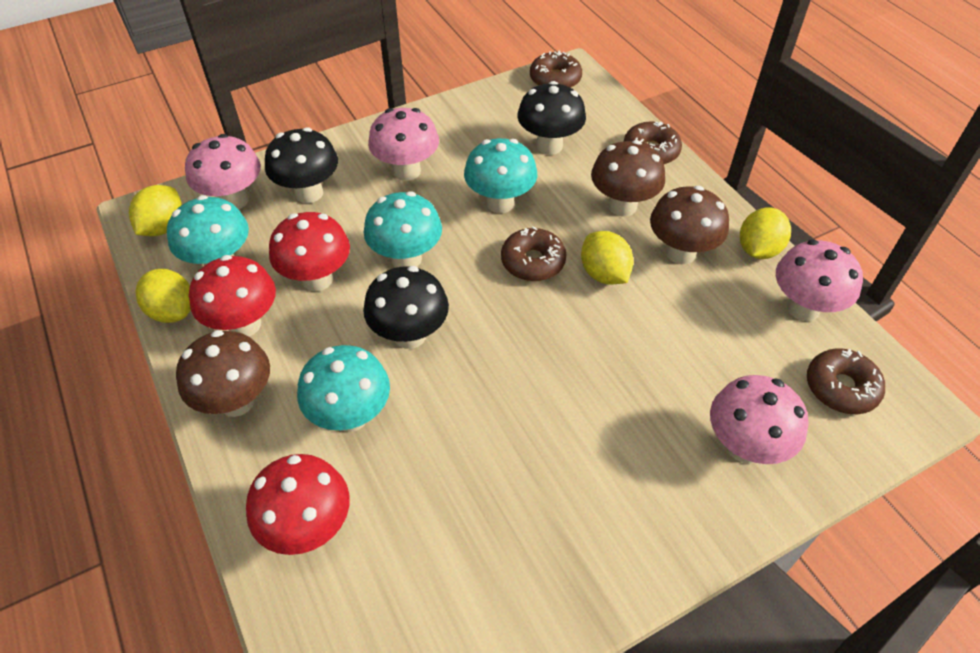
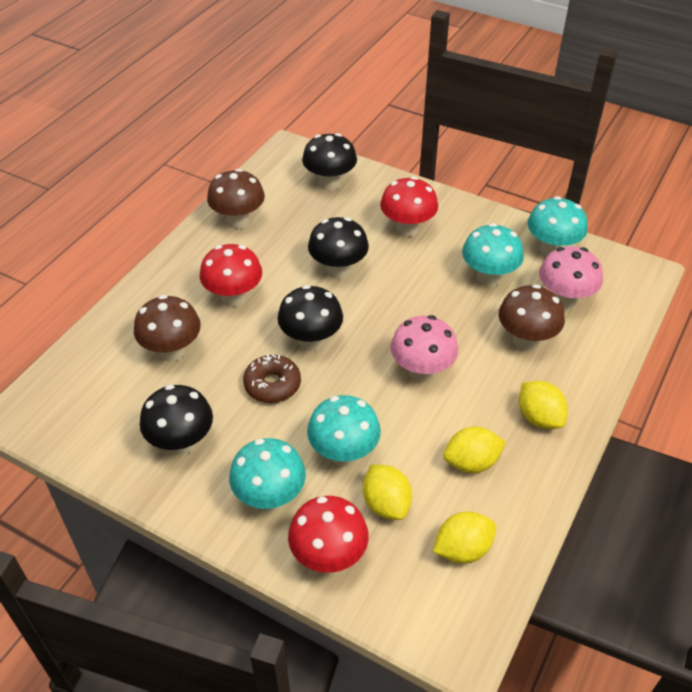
black mushroom: 3 -> 4
brown donut: 4 -> 1
pink mushroom: 4 -> 2

